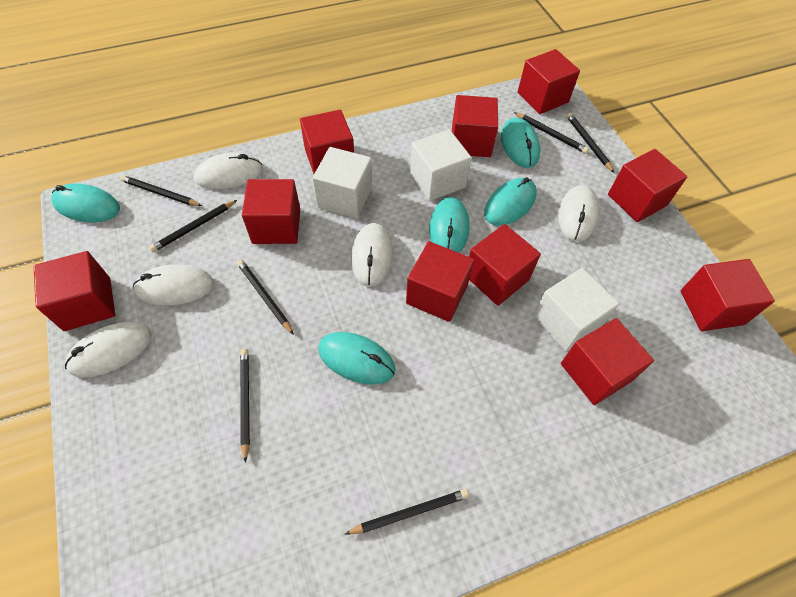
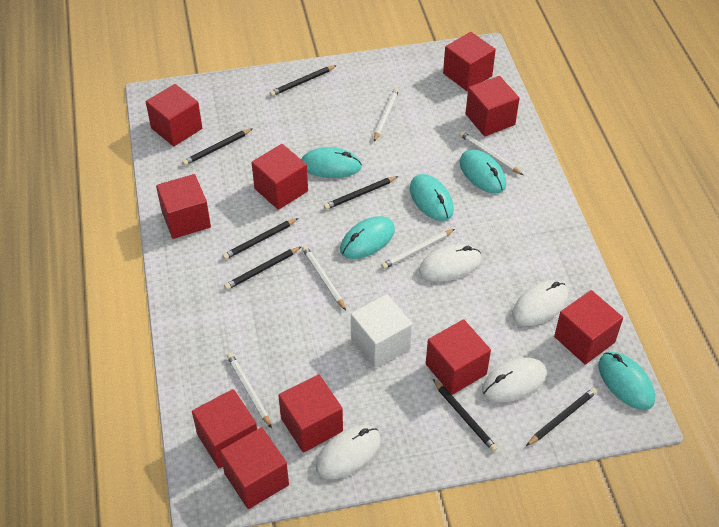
white cube: 3 -> 1
white mouse: 5 -> 4
white pencil: 0 -> 5

